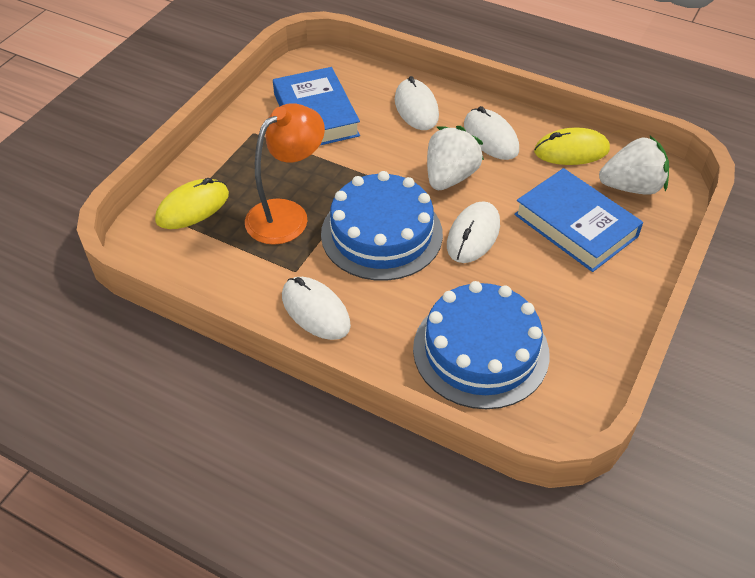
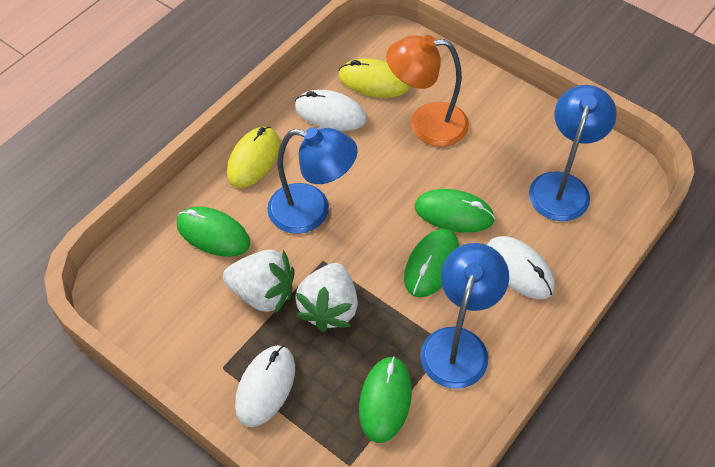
blue book: 2 -> 0
blue cake: 2 -> 0
blue lamp: 0 -> 3
green mouse: 0 -> 4
white mouse: 4 -> 3

